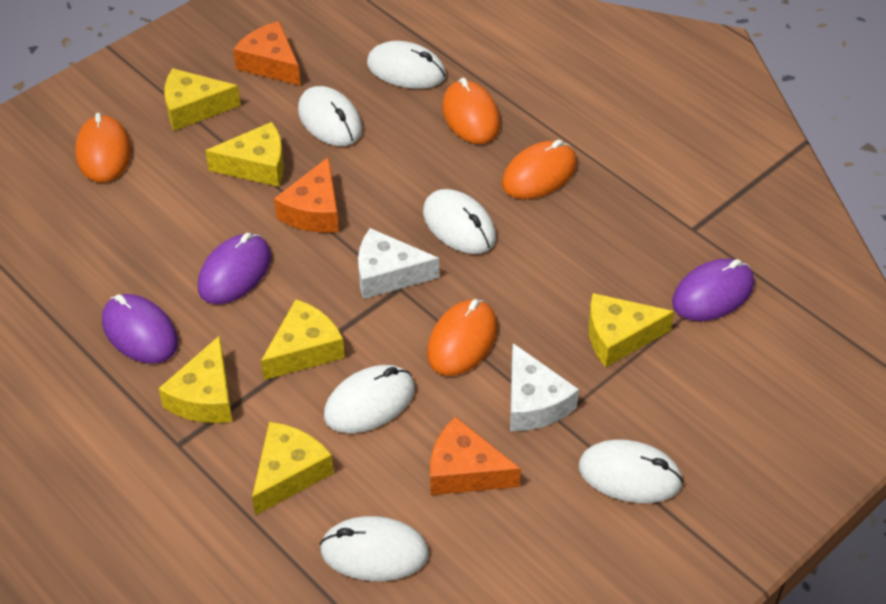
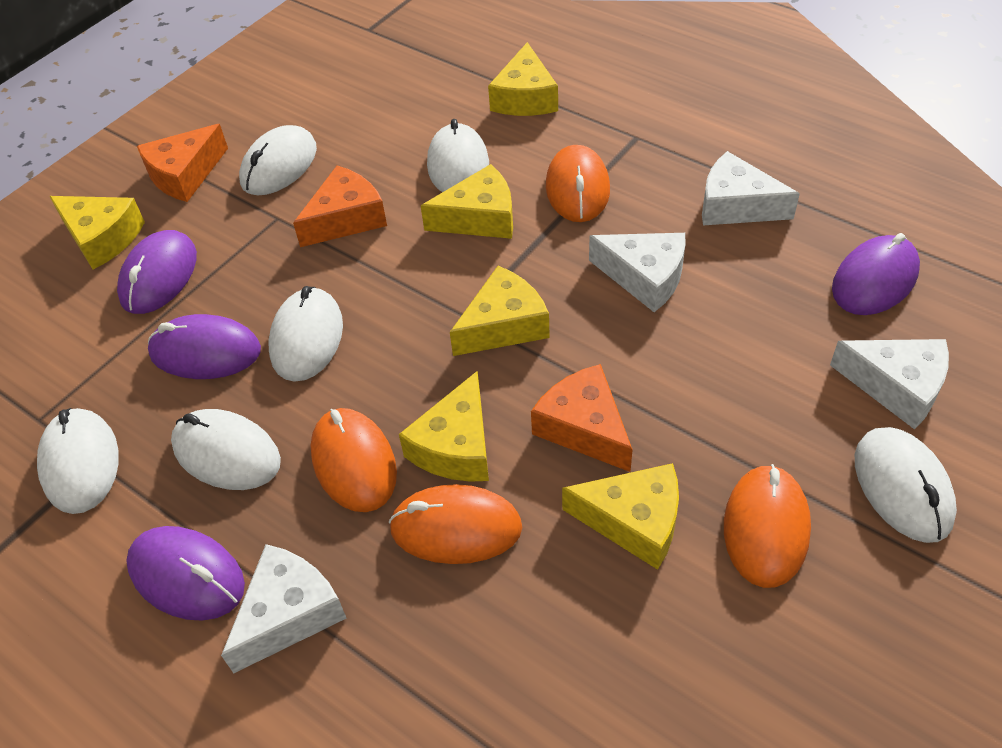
purple mouse: 3 -> 4
white cheese: 2 -> 4

